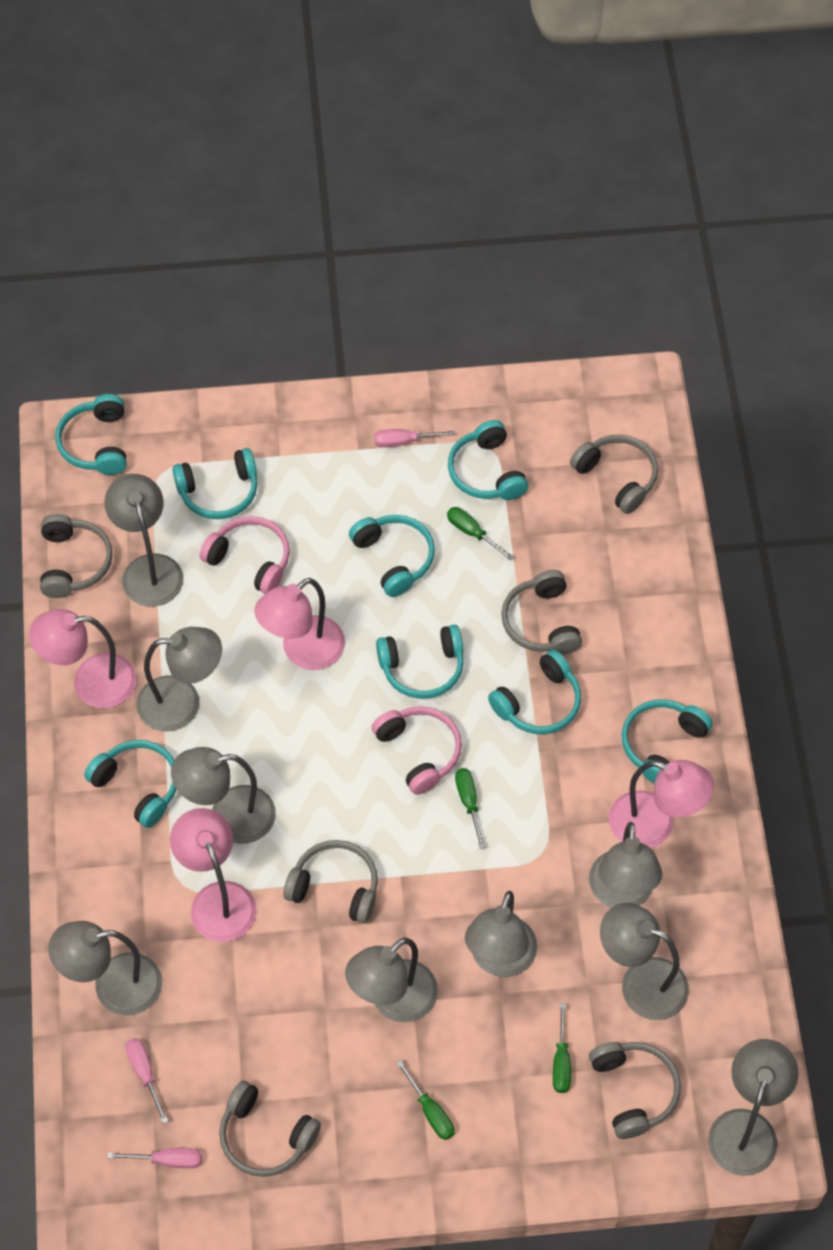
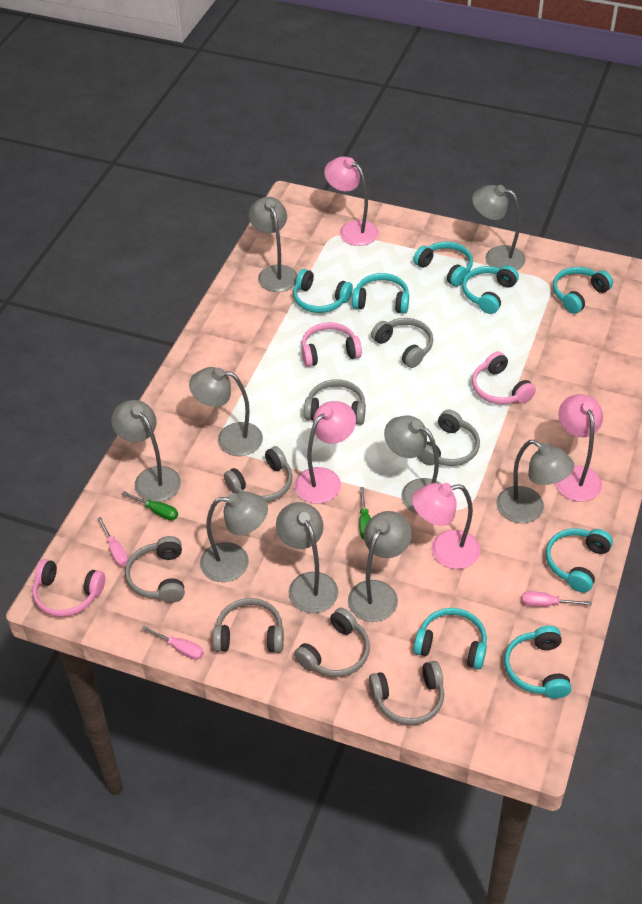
green screwdriver: 4 -> 2
grey headphones: 6 -> 8
pink headphones: 2 -> 3

